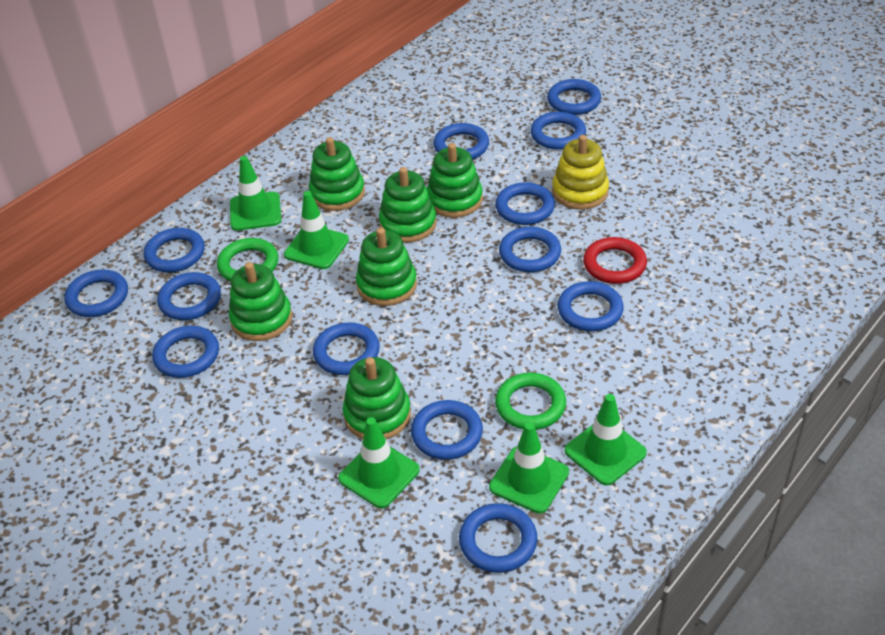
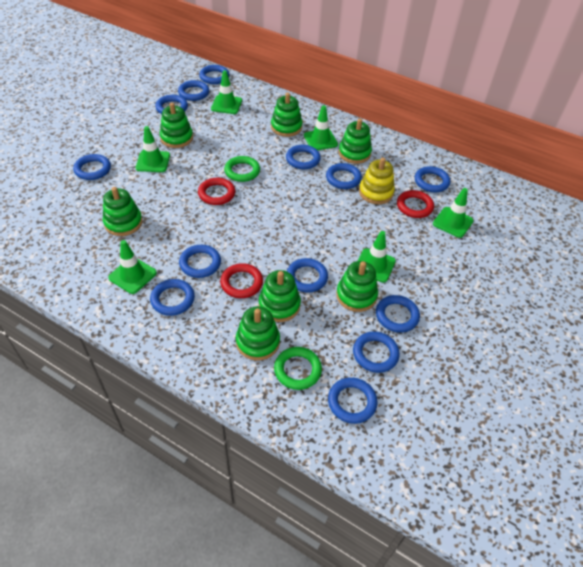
green stacking toy: 6 -> 7
green traffic cone: 5 -> 6
red ring: 1 -> 3

